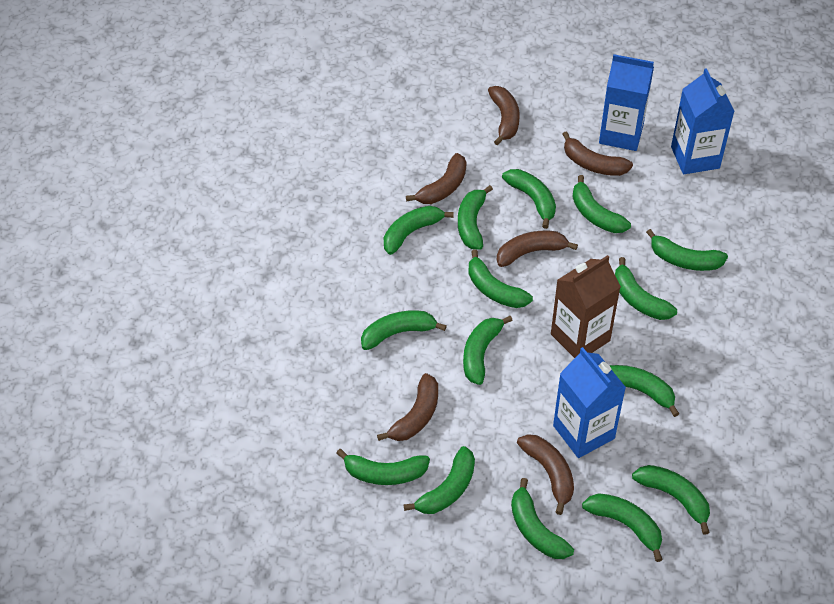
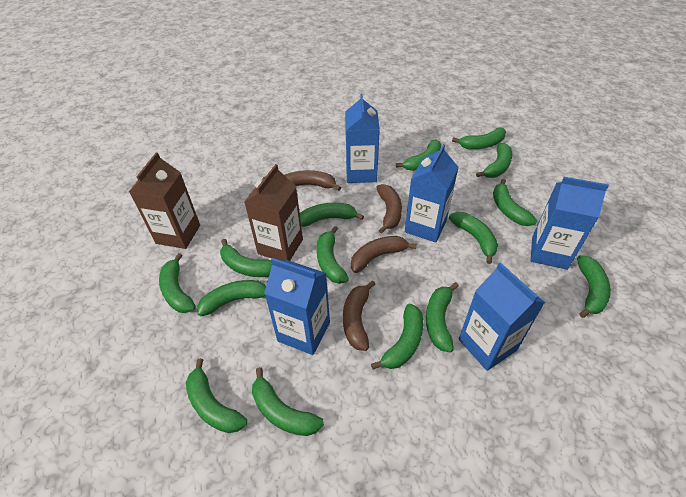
blue carton: 3 -> 5
brown banana: 6 -> 4
brown carton: 1 -> 2

